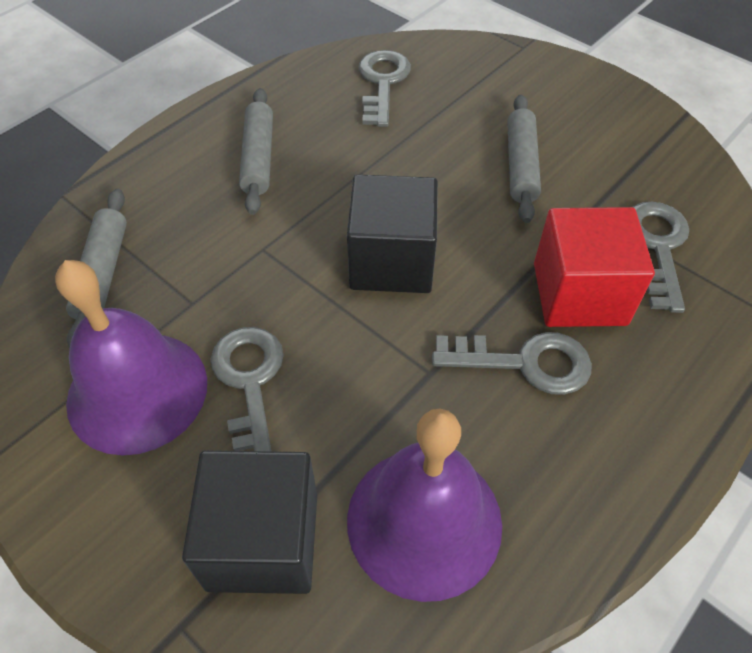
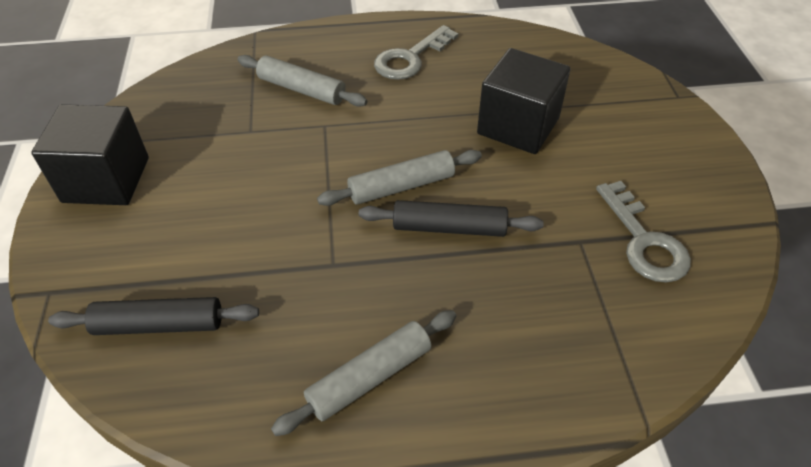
black rolling pin: 0 -> 2
grey key: 4 -> 2
purple bell: 2 -> 0
red cube: 1 -> 0

